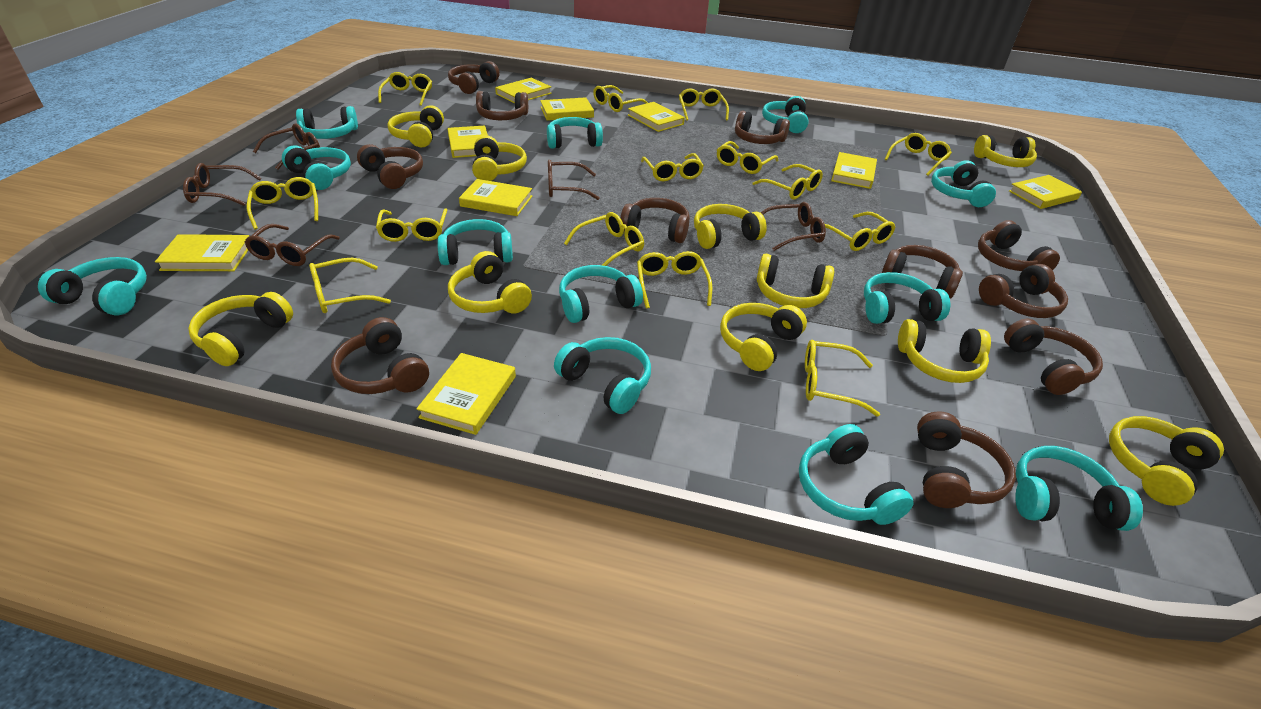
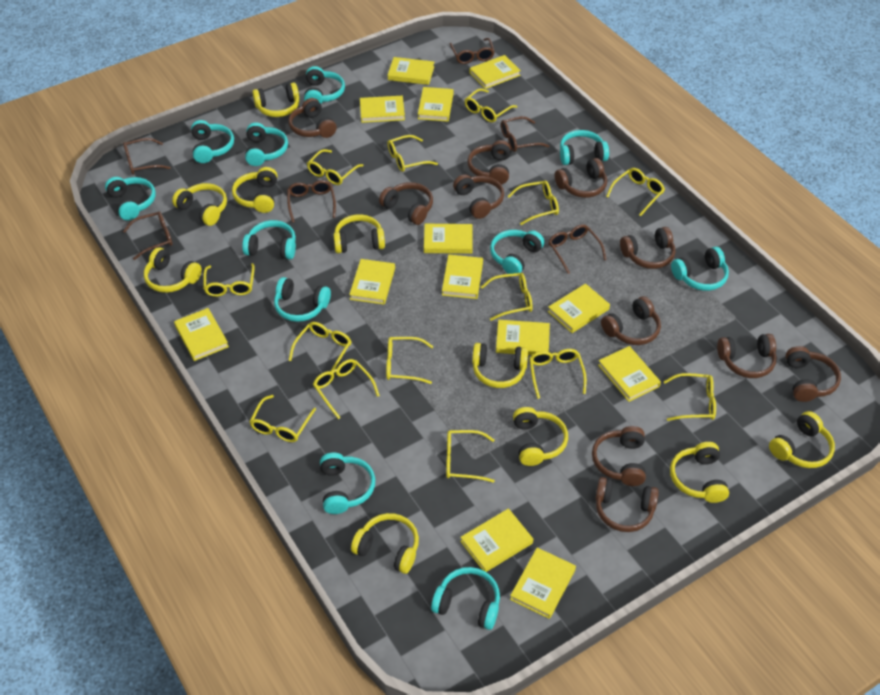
brown glasses: 5 -> 6
turquoise headphones: 12 -> 11
yellow book: 9 -> 13

